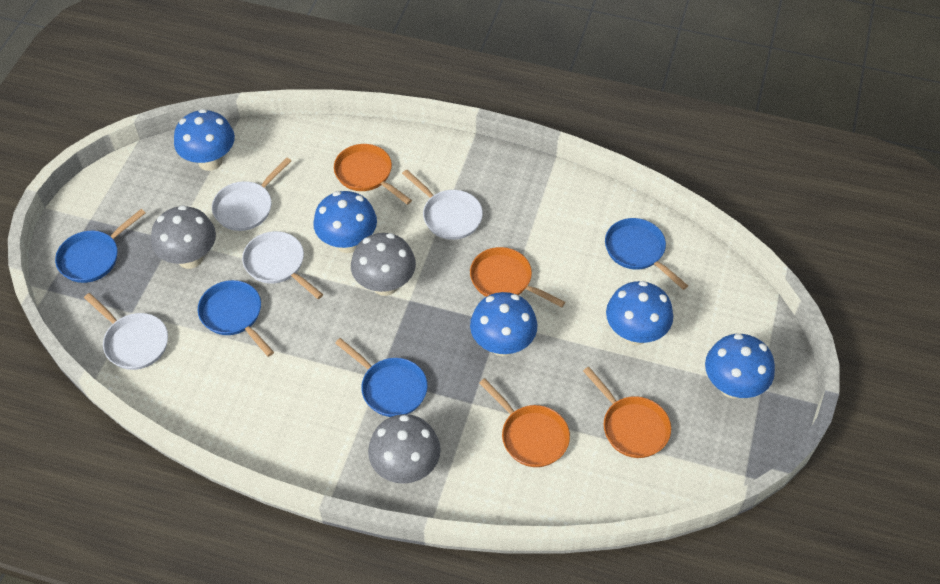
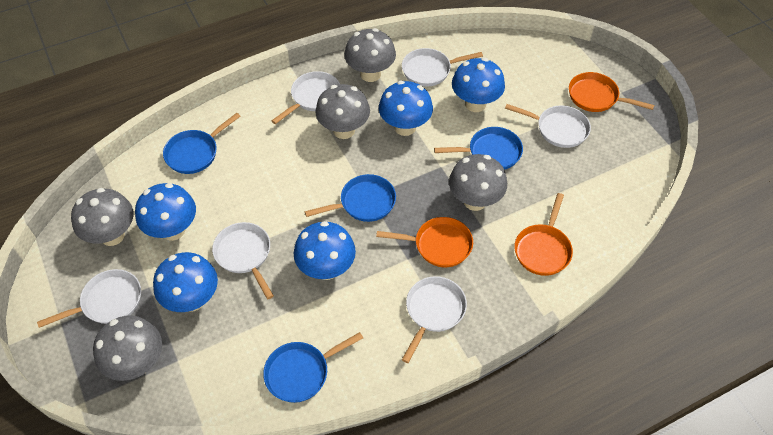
grey mushroom: 3 -> 5
orange pan: 4 -> 3
white pan: 4 -> 6

